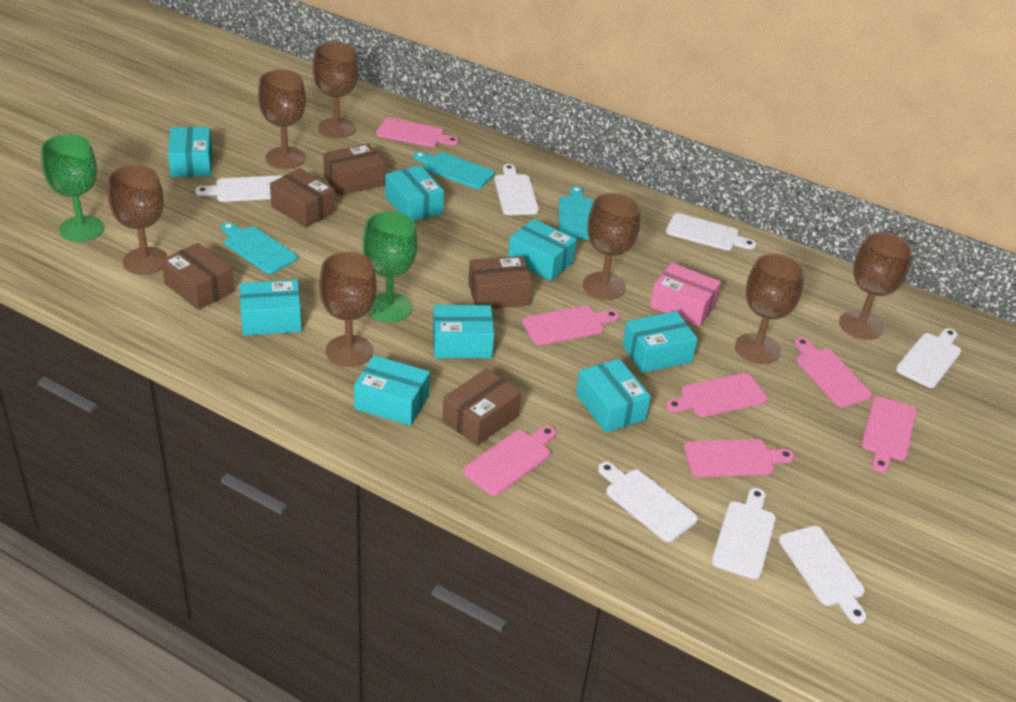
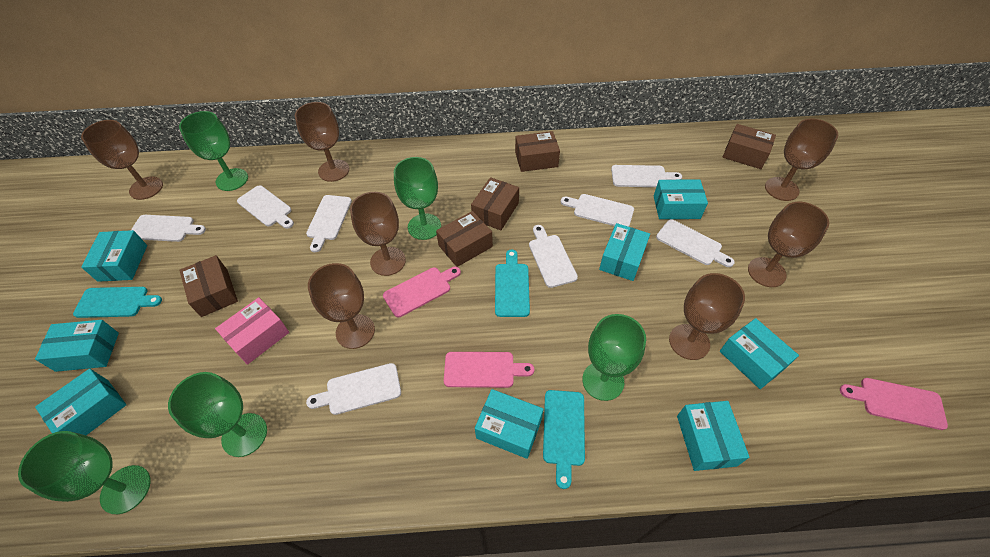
green goblet: 2 -> 5
pink cutting board: 7 -> 3
white cutting board: 7 -> 8

